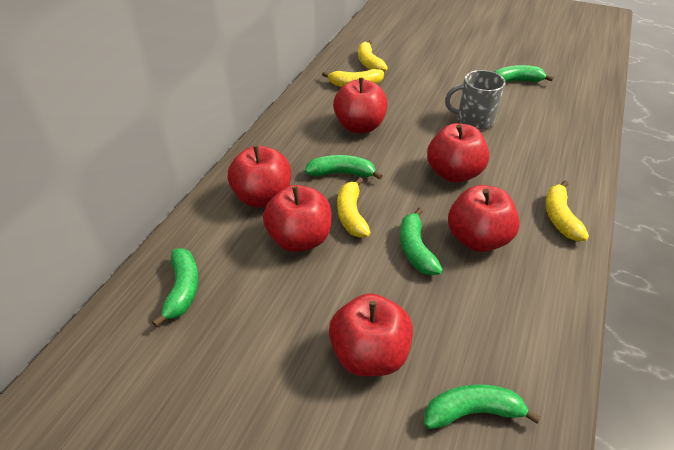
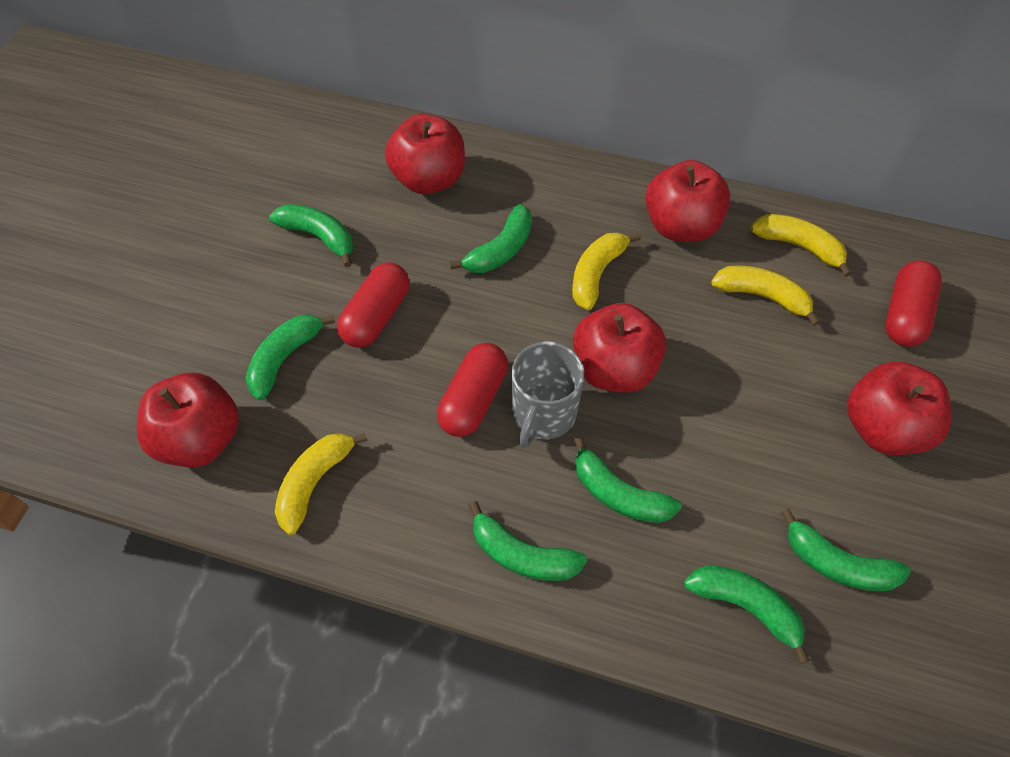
green banana: 5 -> 7
red apple: 6 -> 5
red capsule: 0 -> 3

